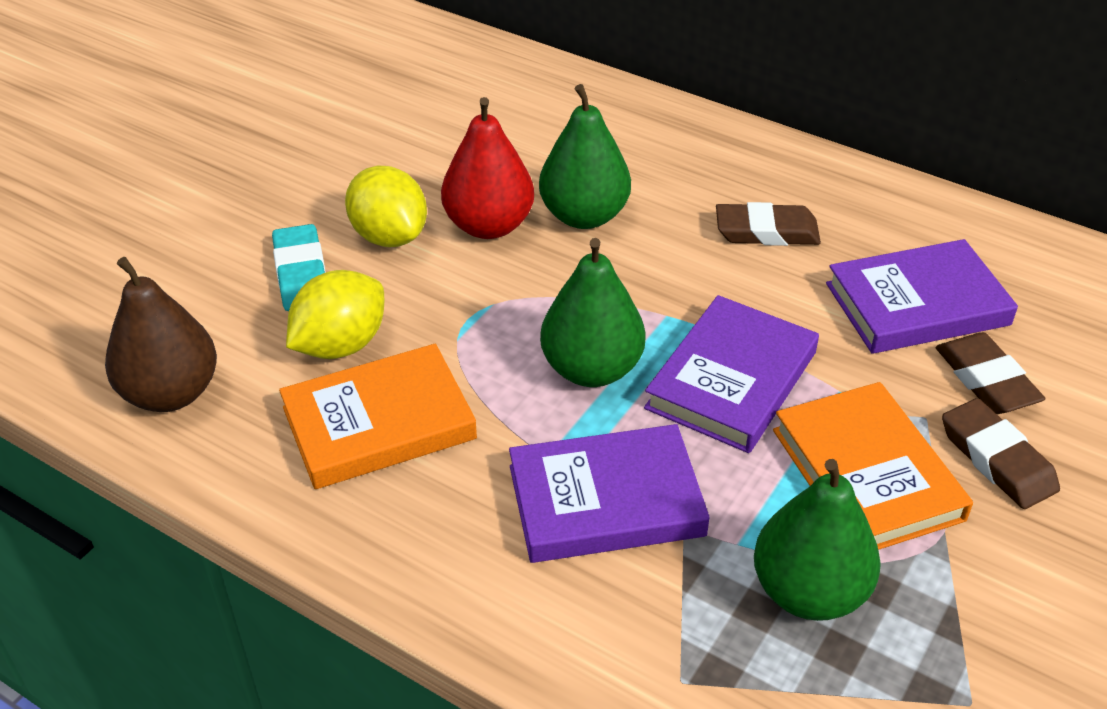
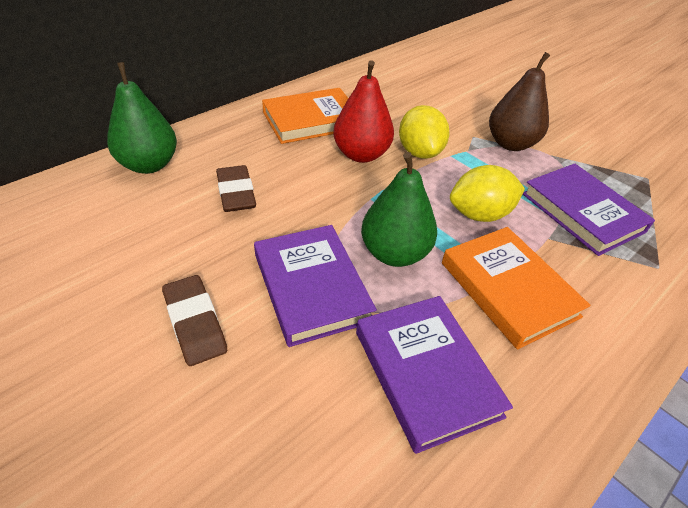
brown eraser: 3 -> 2
green pear: 3 -> 2
turquoise eraser: 1 -> 0

